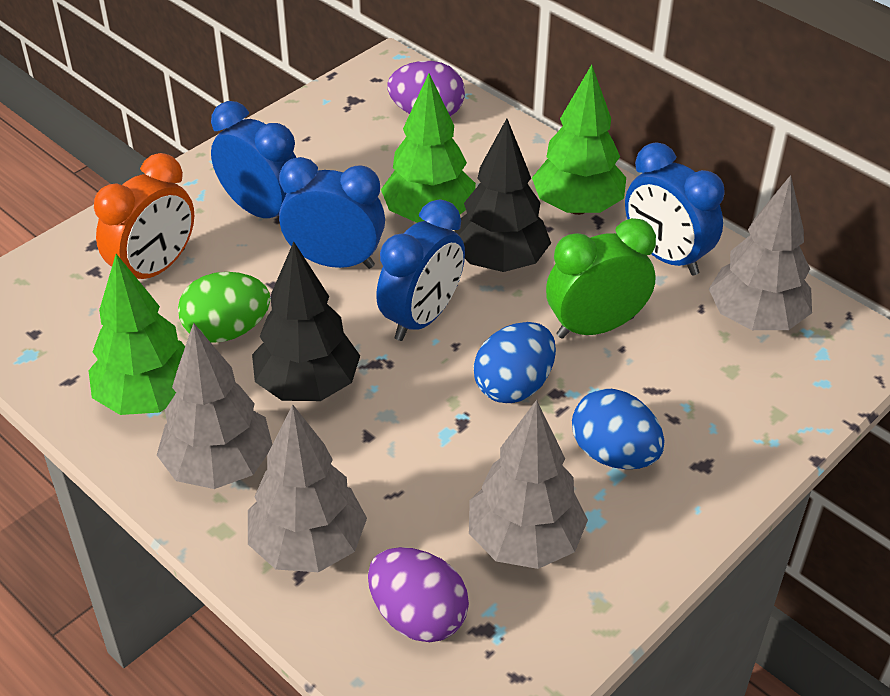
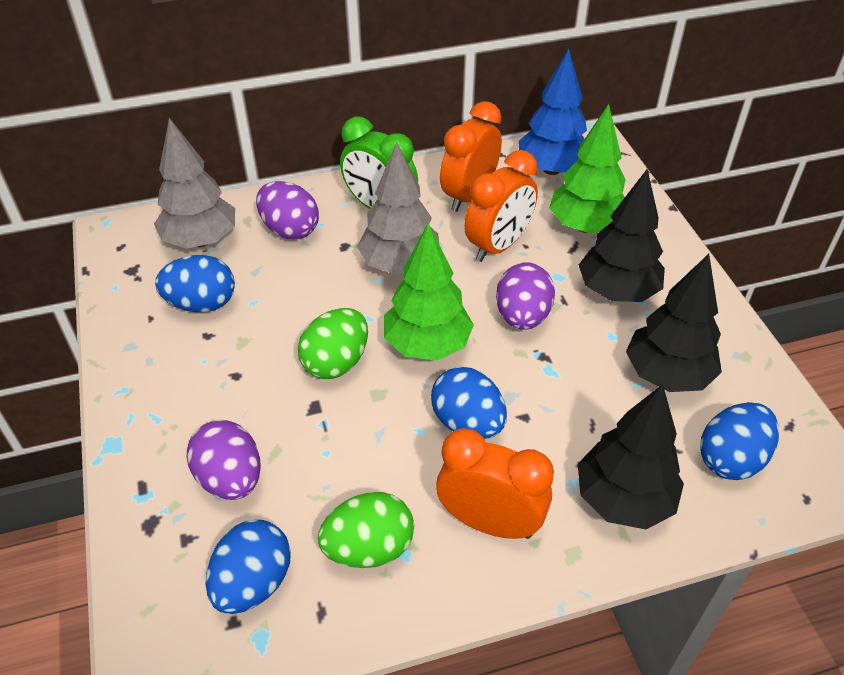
black tree: 2 -> 3
blue clock: 4 -> 0
blue egg: 2 -> 4
blue tree: 0 -> 1
green egg: 1 -> 2
green tree: 3 -> 2
grey tree: 4 -> 2
orange clock: 1 -> 3
purple egg: 2 -> 3

